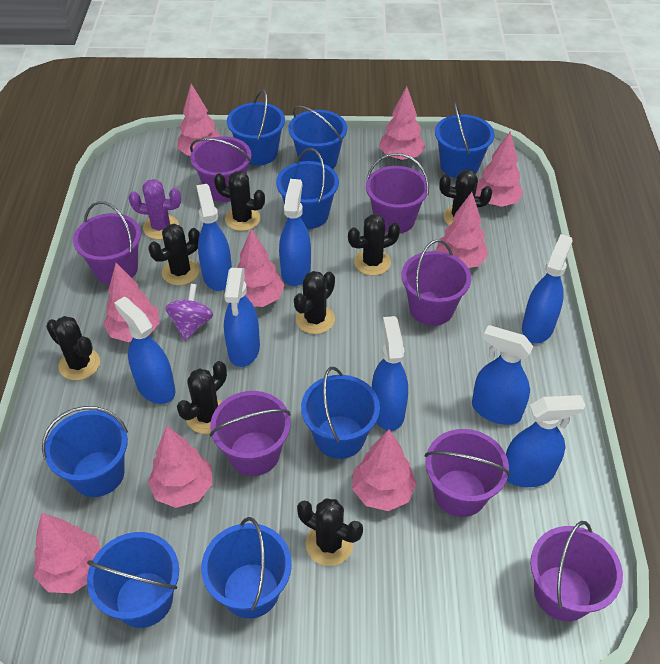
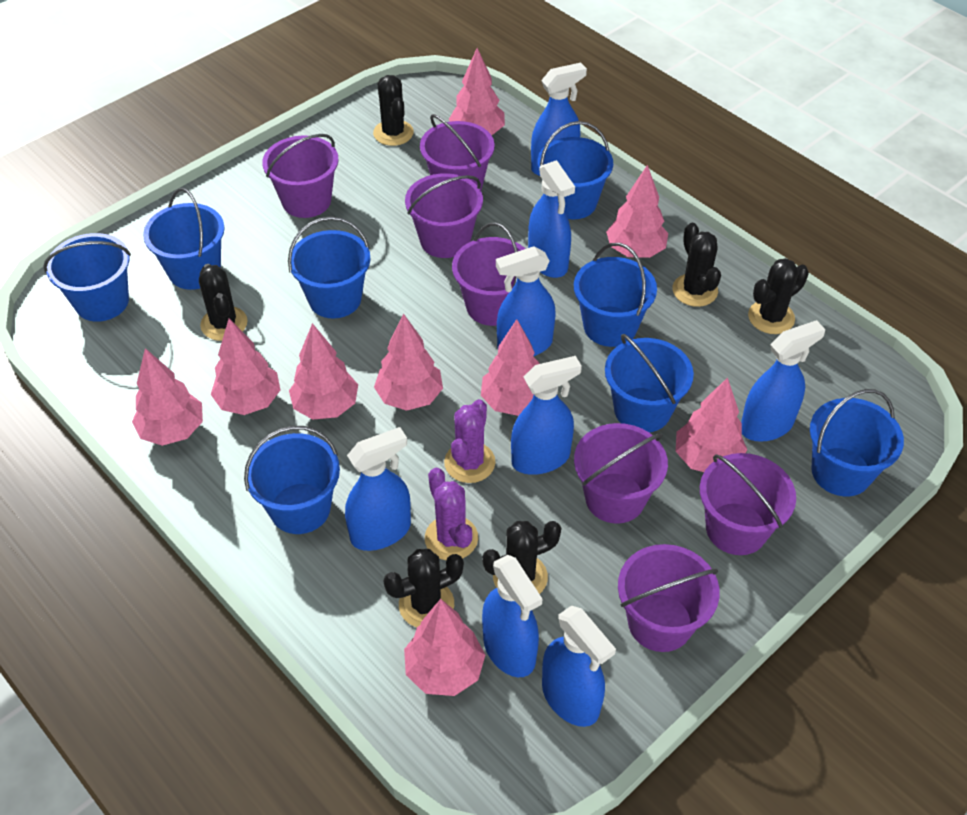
black cactus: 8 -> 6
purple cactus: 1 -> 2
purple spinning top: 1 -> 0

